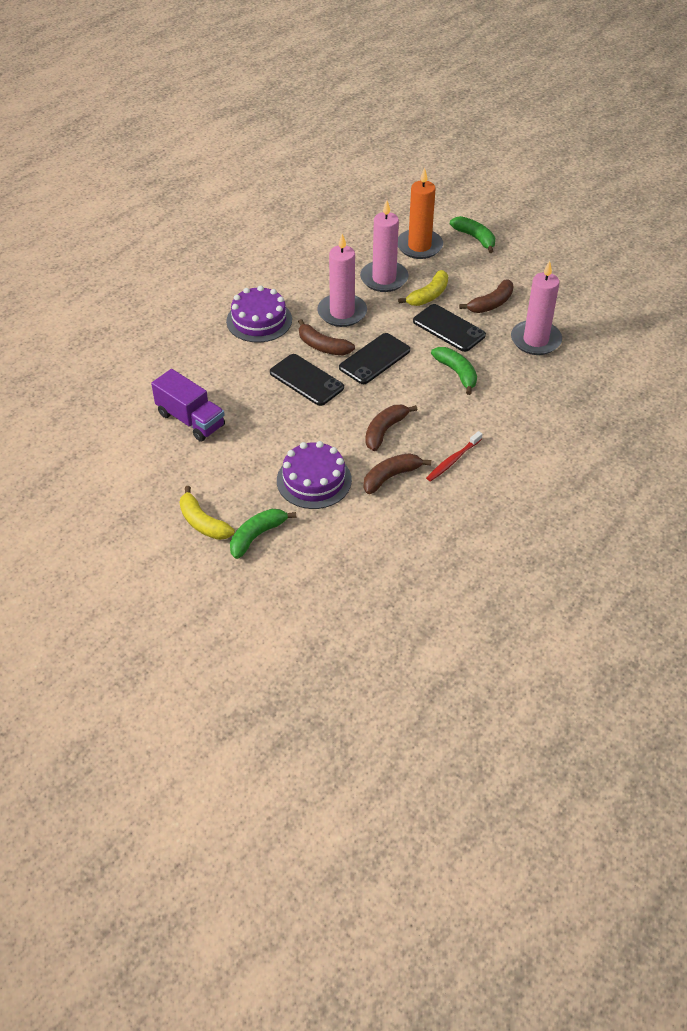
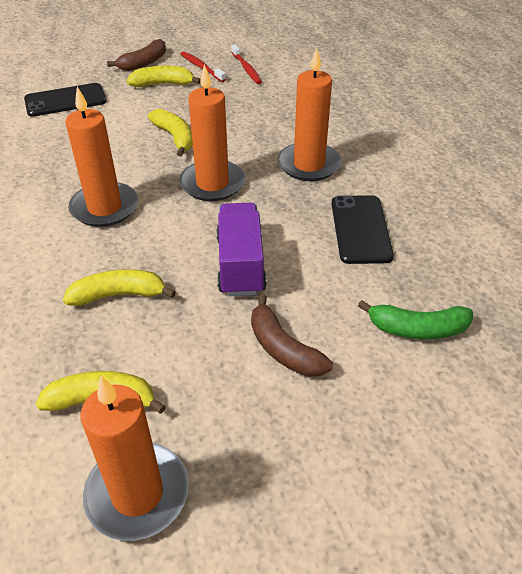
black phone: 3 -> 2
brown banana: 4 -> 2
green banana: 3 -> 1
orange candle: 1 -> 4
pink candle: 3 -> 0
purple cake: 2 -> 0
red toothbrush: 1 -> 2
yellow banana: 2 -> 4

